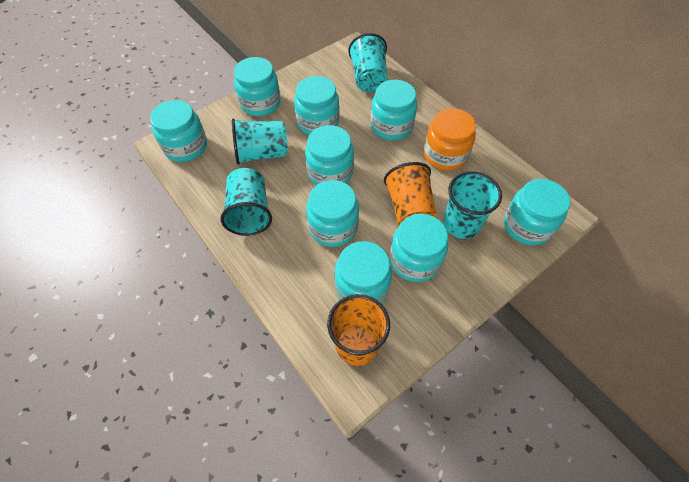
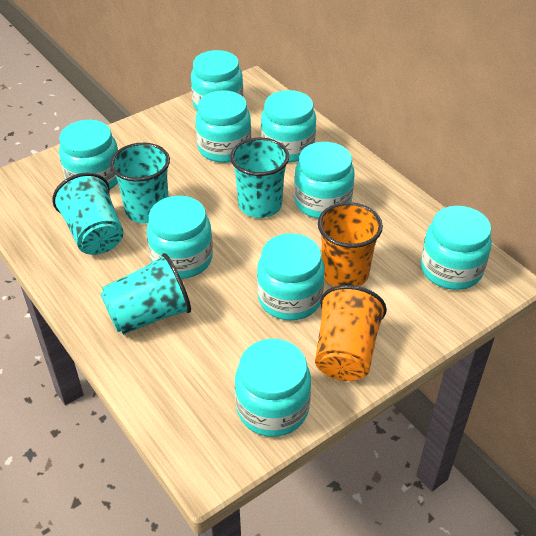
orange jar: 1 -> 0

